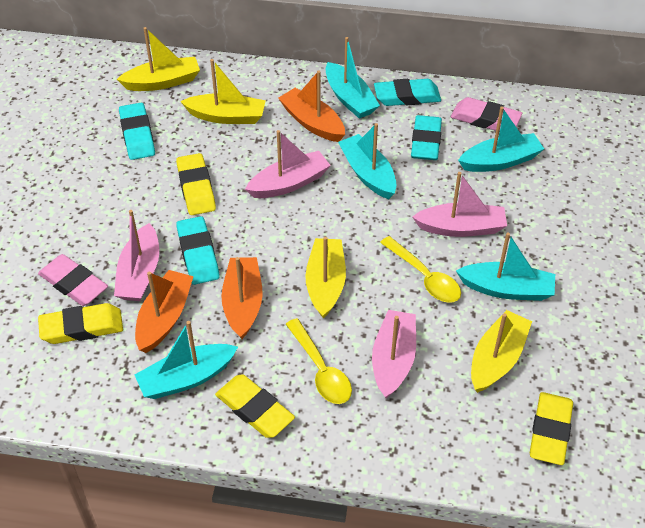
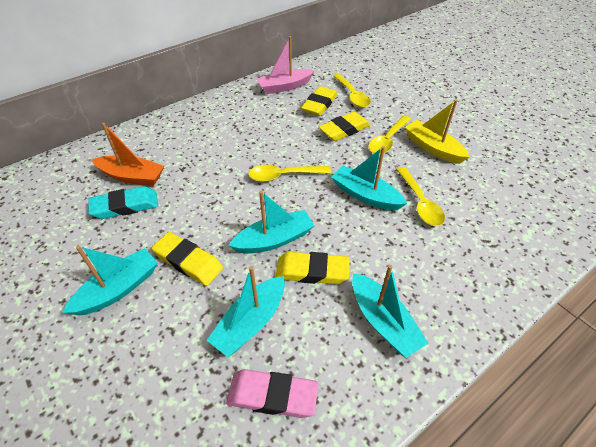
orange boat: 3 -> 1
pink boat: 4 -> 1
pink eraser: 2 -> 1
turquoise eraser: 4 -> 1
yellow boat: 4 -> 1
yellow spoon: 2 -> 4

